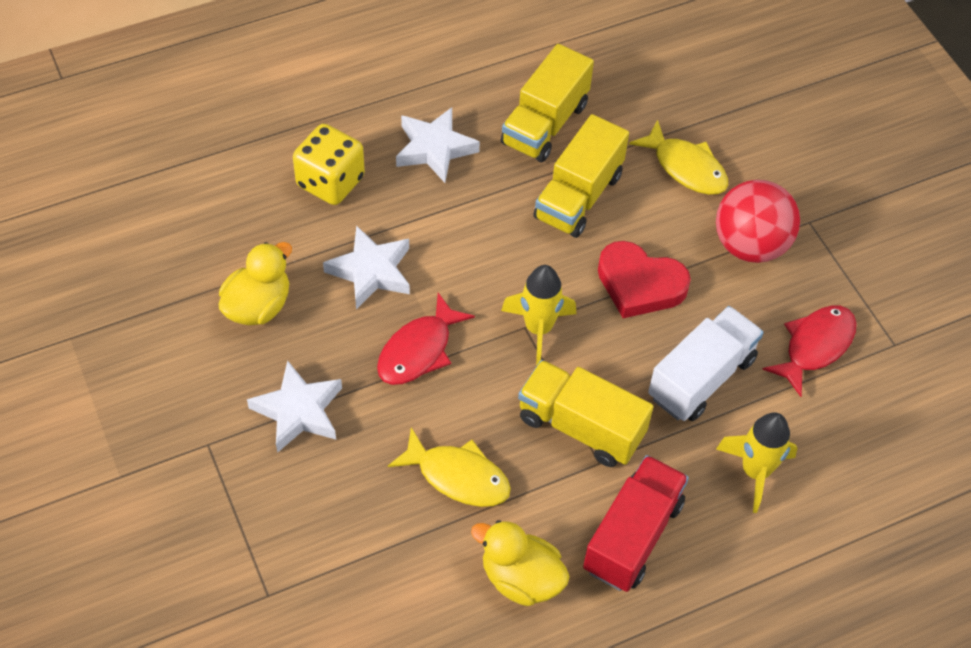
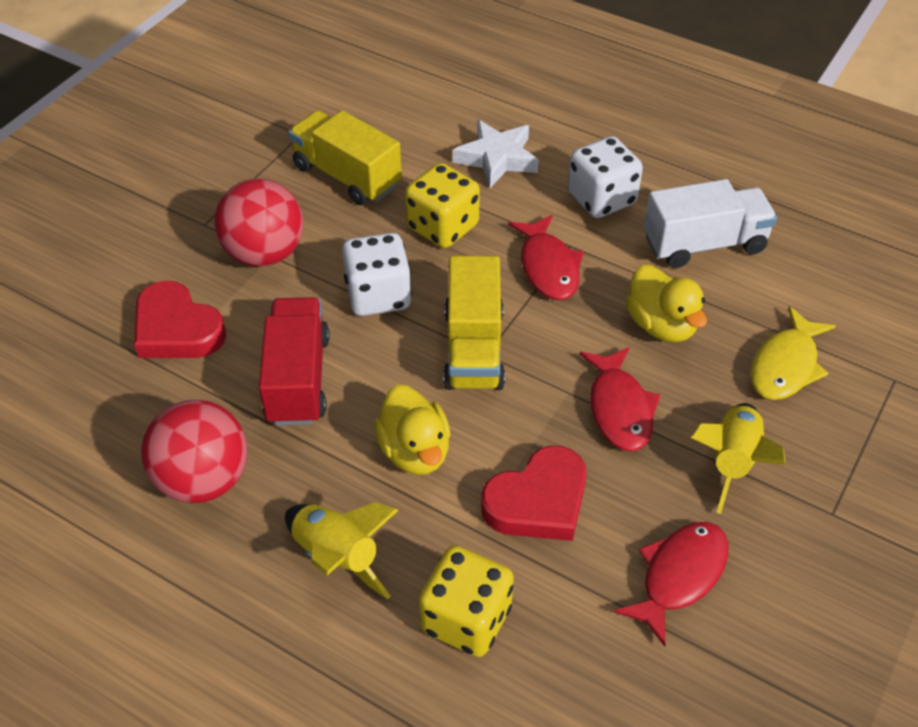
red ball: 1 -> 2
red fish: 2 -> 3
red heart: 1 -> 2
white dice: 0 -> 2
white star: 3 -> 1
yellow dice: 1 -> 2
yellow fish: 2 -> 1
yellow truck: 3 -> 2

